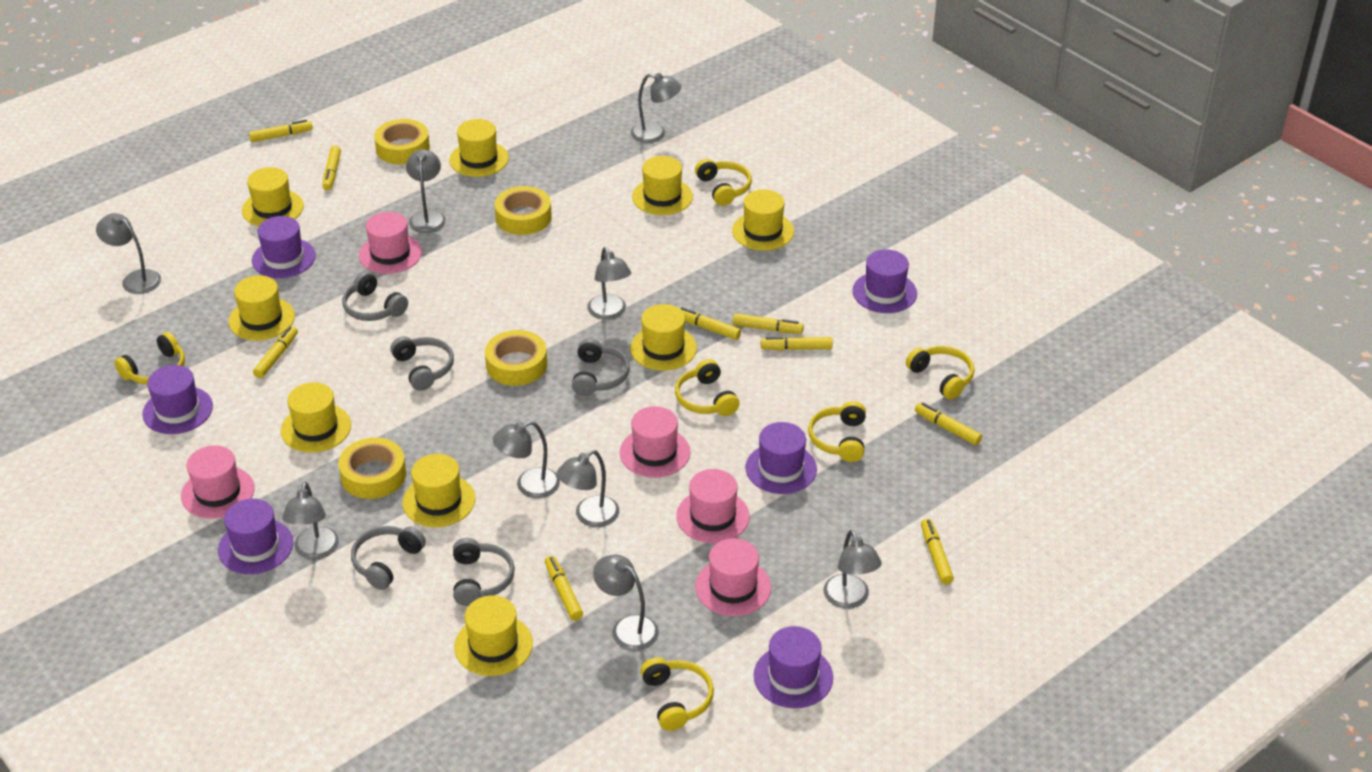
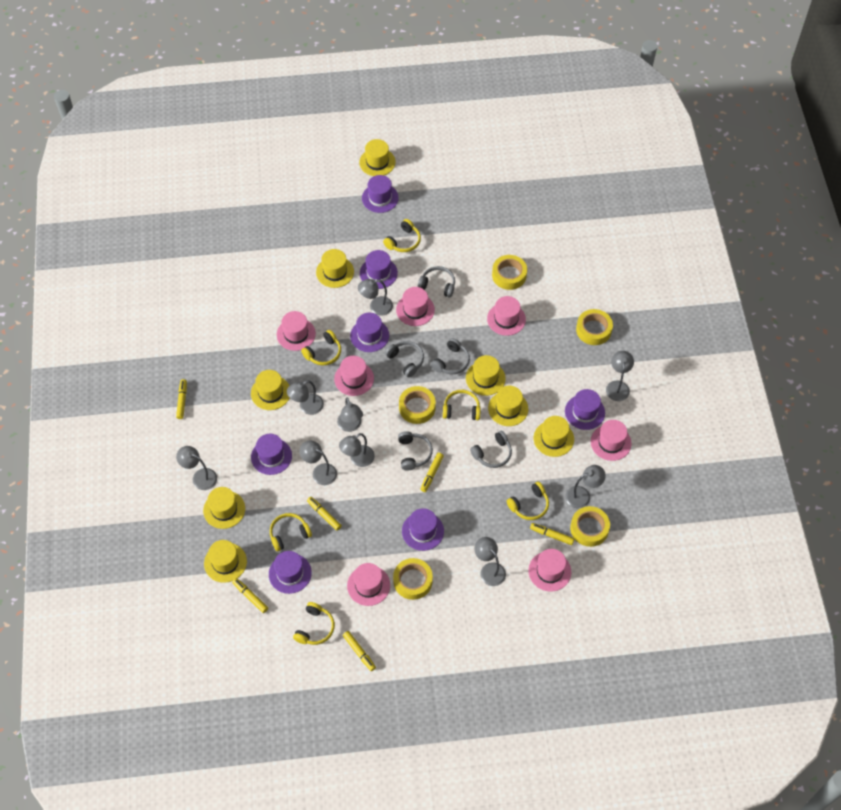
pink hat: 5 -> 7
purple hat: 6 -> 7
yellow hat: 9 -> 8
yellow marker: 9 -> 6
yellow tape: 4 -> 5

